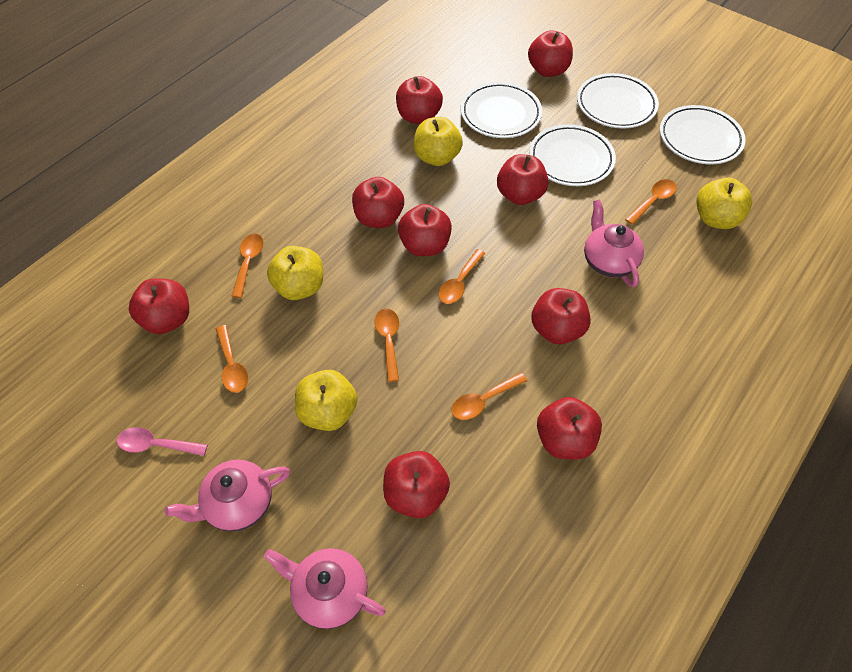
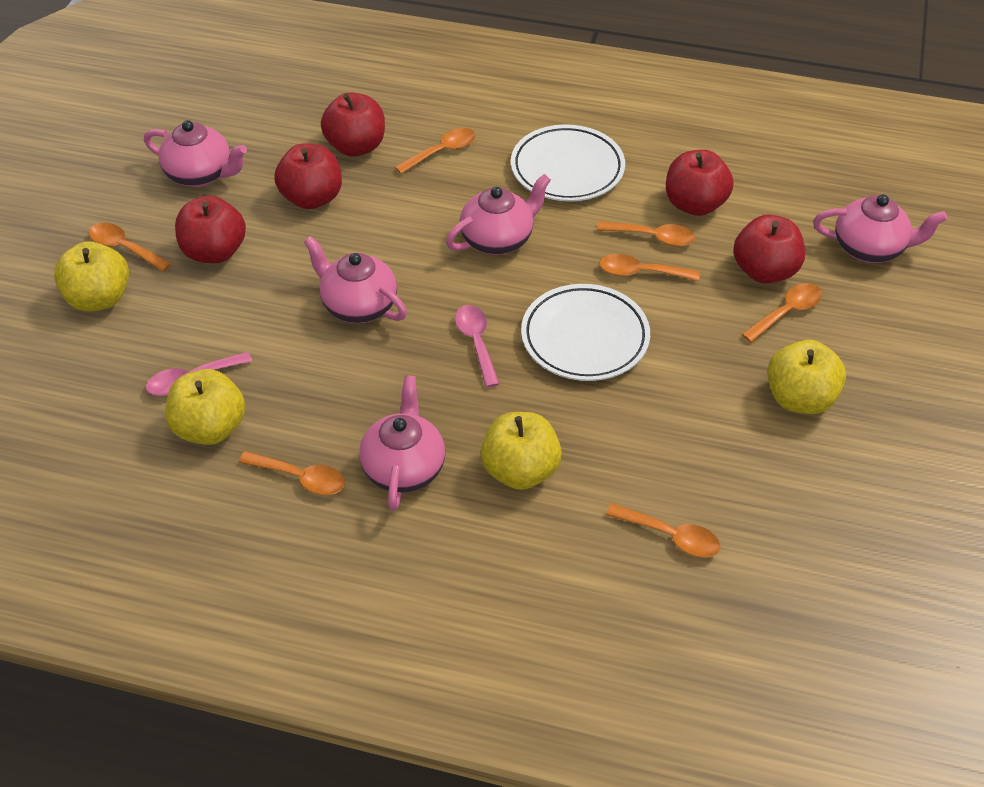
orange spoon: 6 -> 7
pink spoon: 1 -> 2
pink teapot: 3 -> 5
red apple: 9 -> 5
white plate: 4 -> 2

